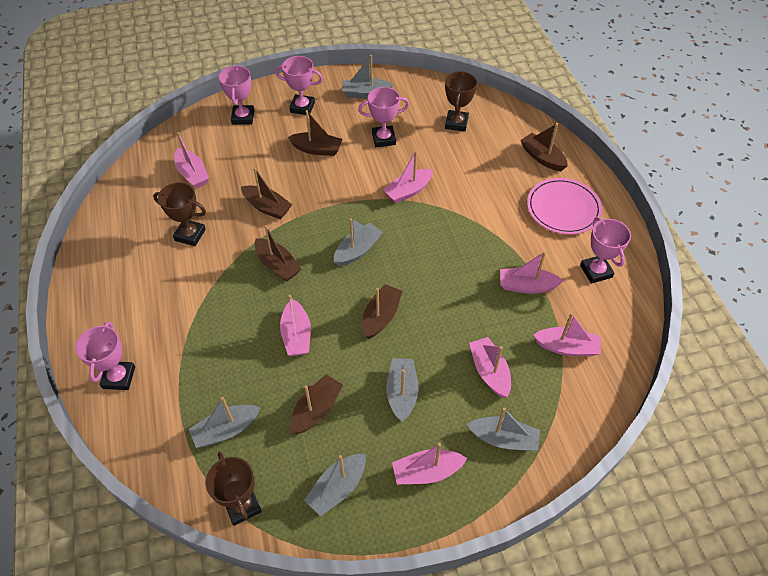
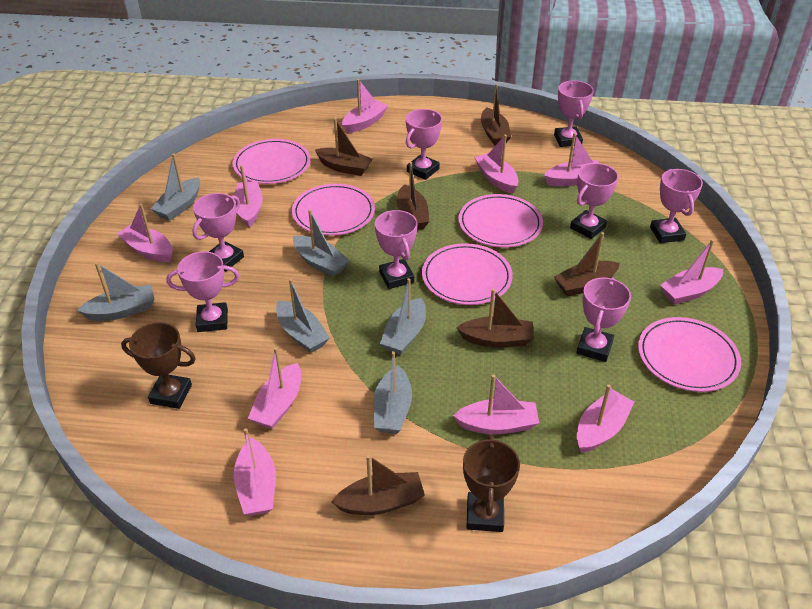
brown trophy: 3 -> 2
pink boat: 7 -> 10
pink plate: 1 -> 5
pink trophy: 5 -> 8

